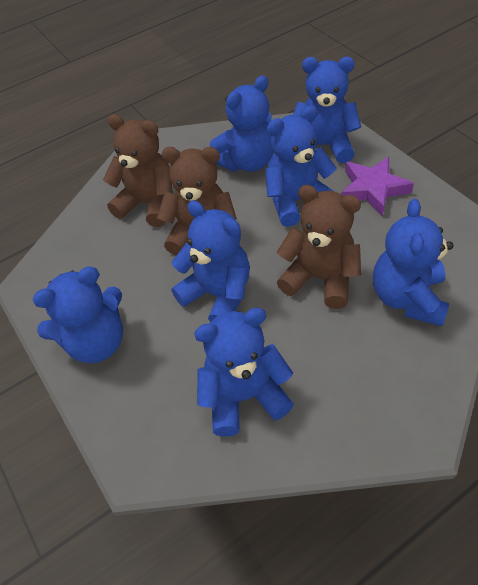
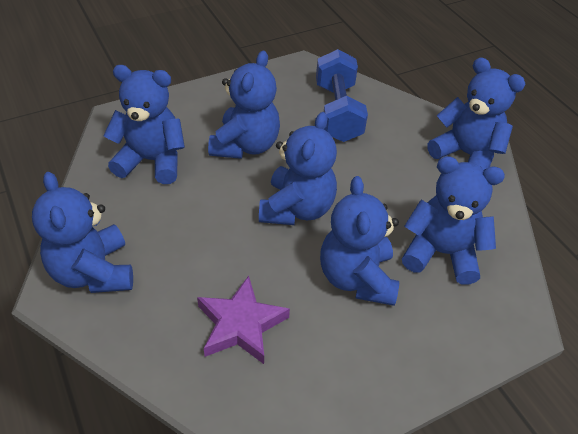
blue dumbbell: 0 -> 1
brown teddy bear: 3 -> 0

